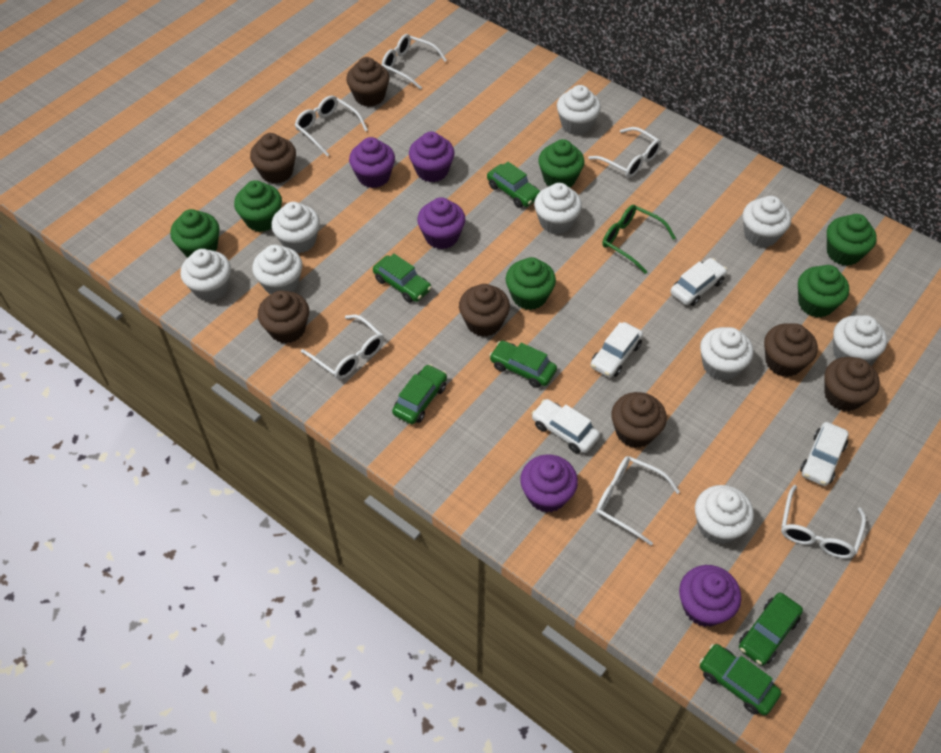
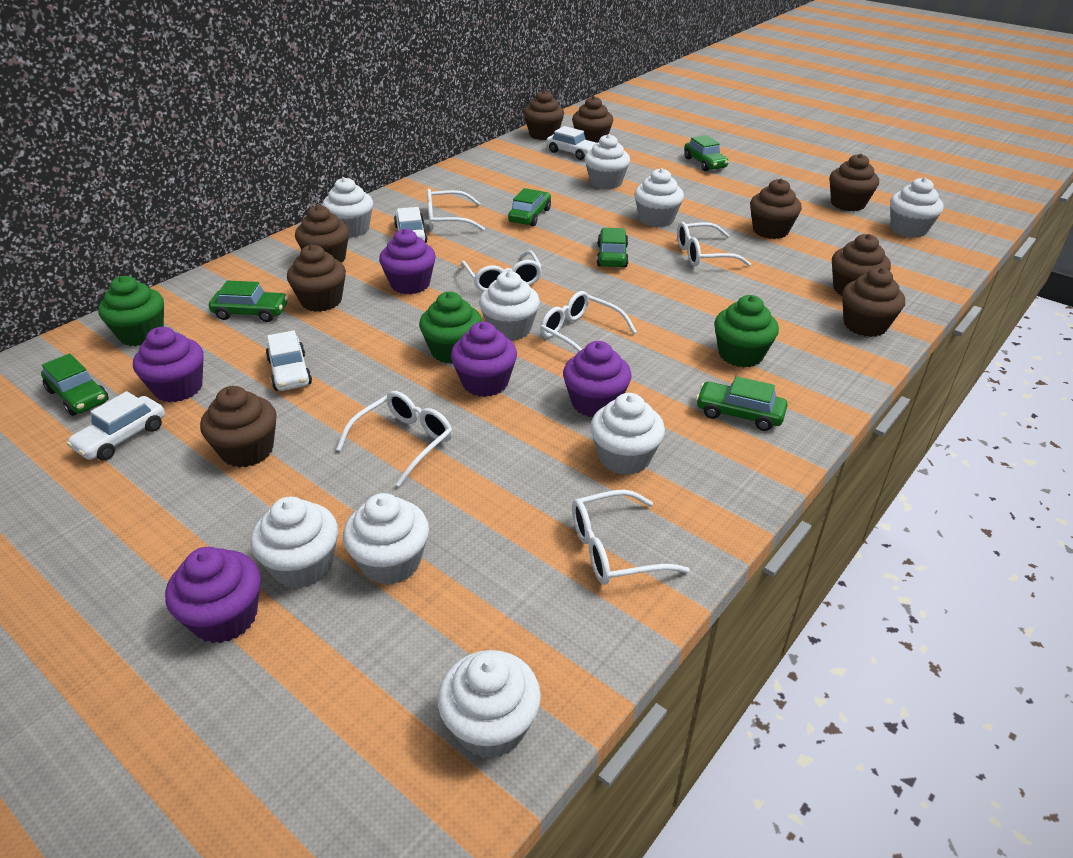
brown cupcake: 7 -> 9
green cupcake: 6 -> 3
green glasses: 1 -> 0

